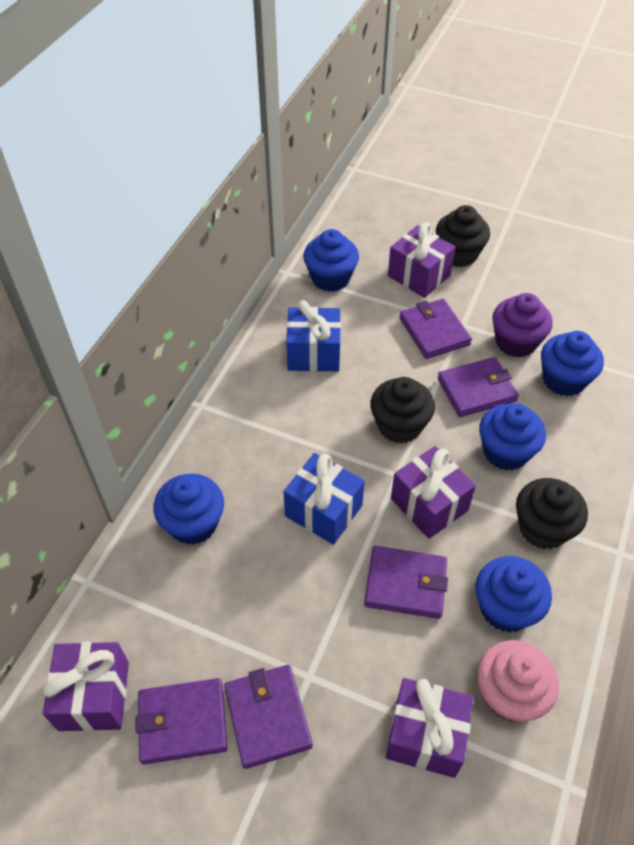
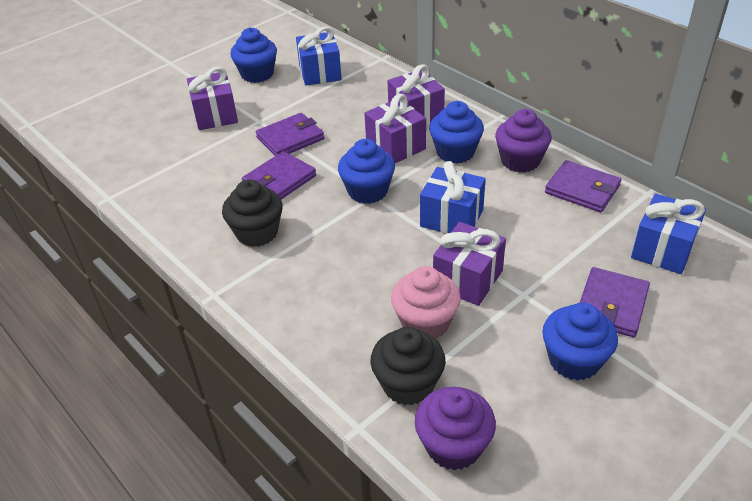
black cupcake: 3 -> 2
blue cupcake: 5 -> 4
blue gift: 2 -> 3
purple cupcake: 1 -> 2
purple wallet: 5 -> 4

